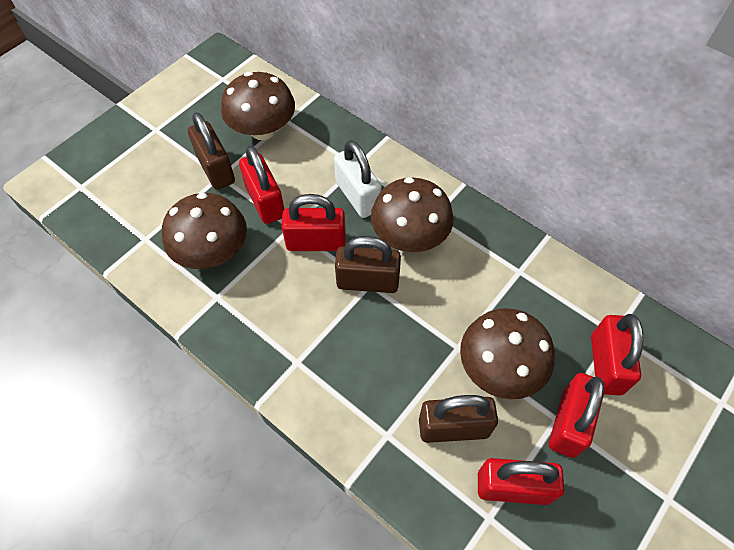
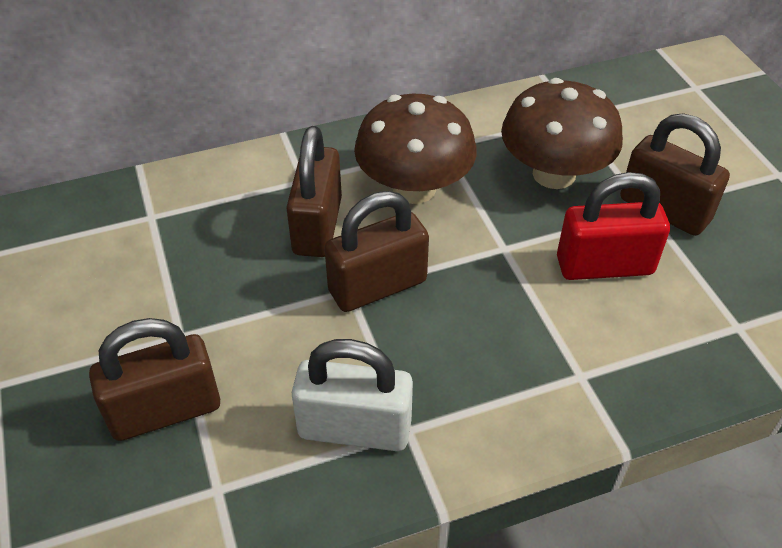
brown mushroom: 4 -> 2
brown padlock: 3 -> 4
red padlock: 5 -> 1

